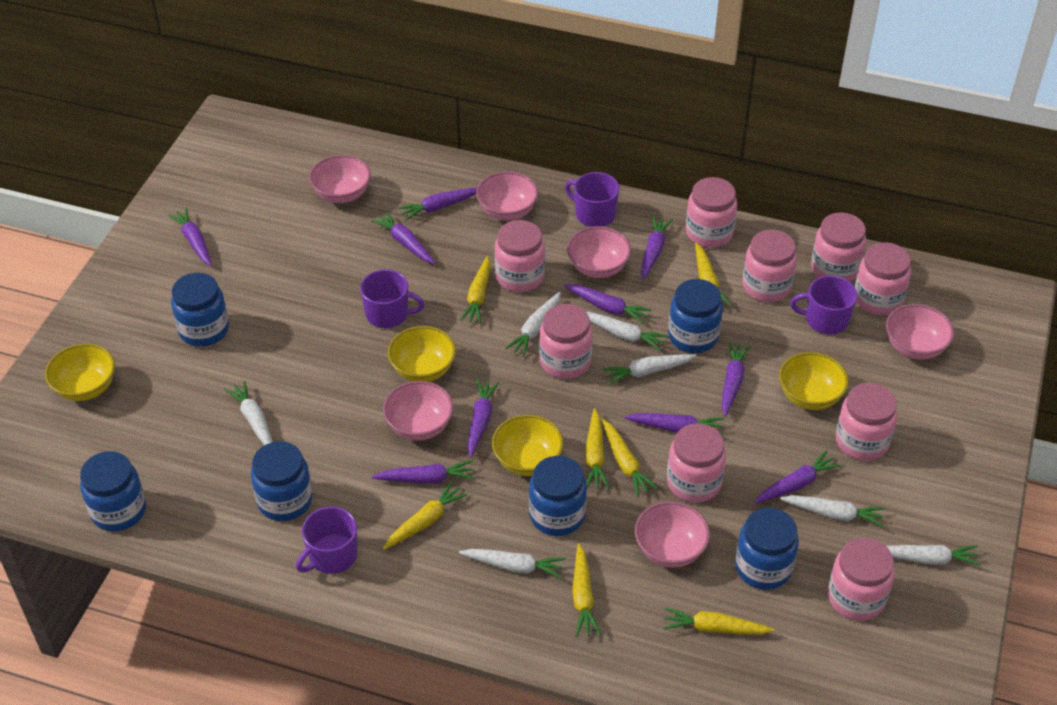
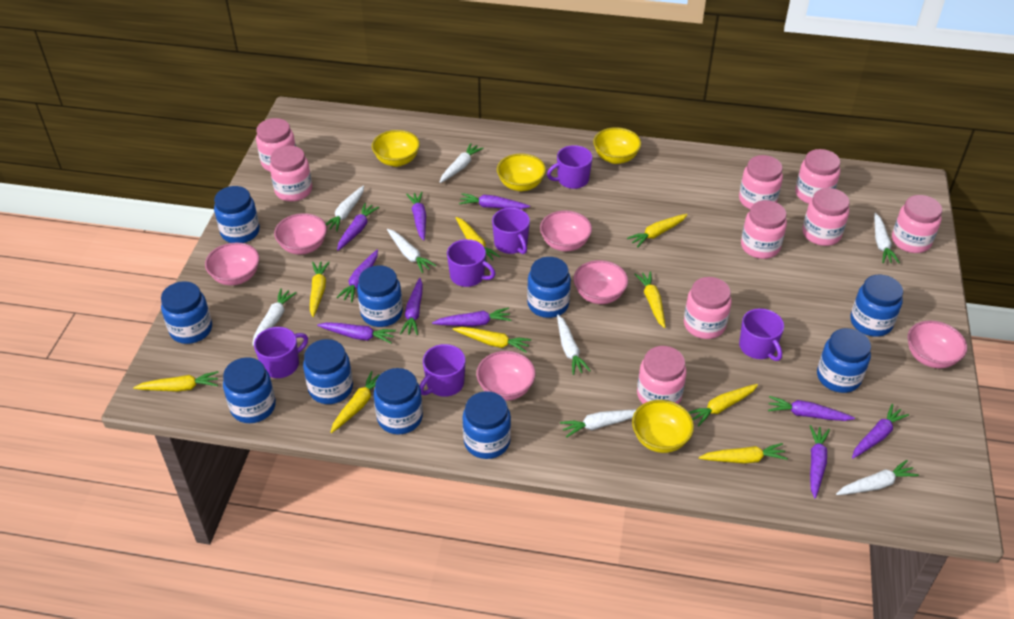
blue jar: 6 -> 10
purple mug: 4 -> 6
white carrot: 7 -> 8
yellow carrot: 7 -> 9

